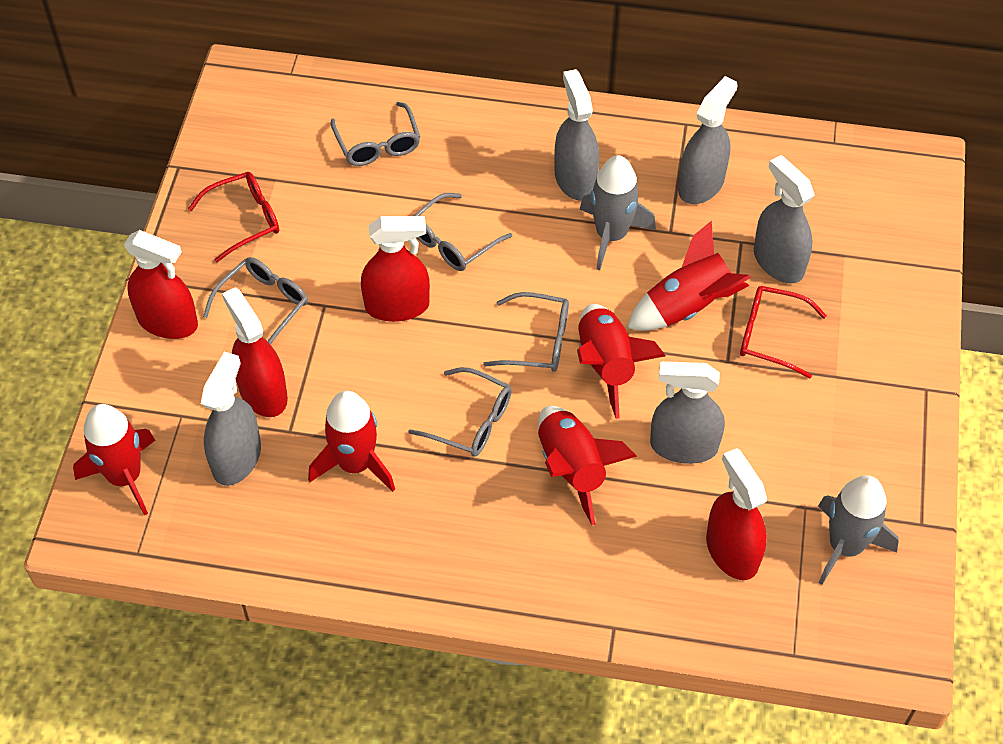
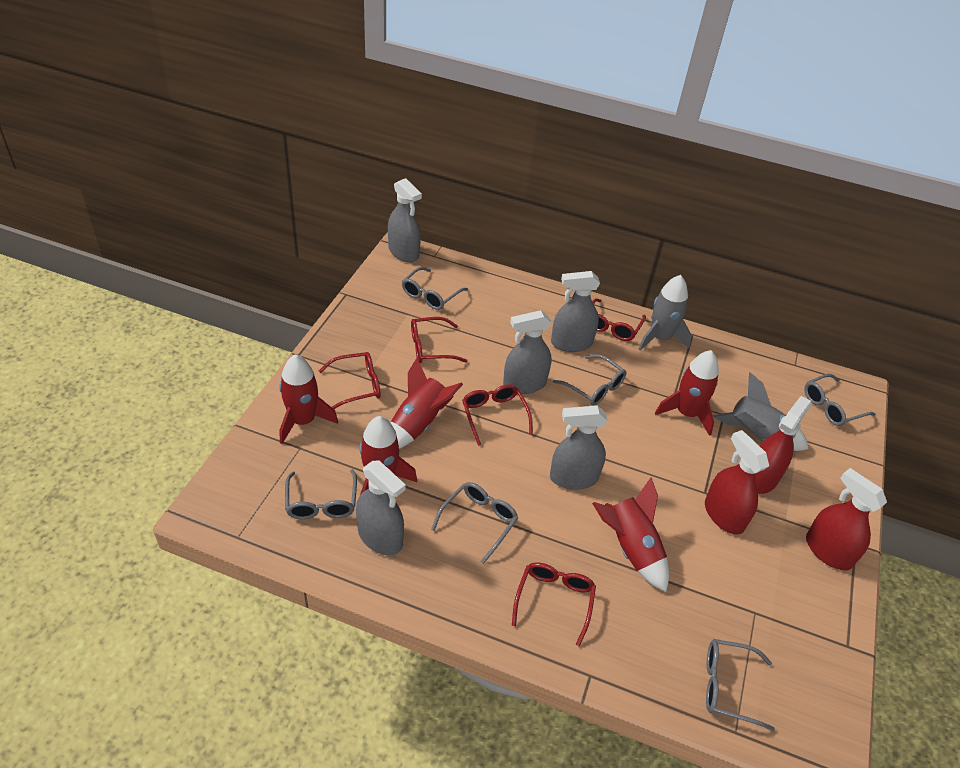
grey glasses: 5 -> 6
red glasses: 2 -> 5
red spray bottle: 4 -> 3

